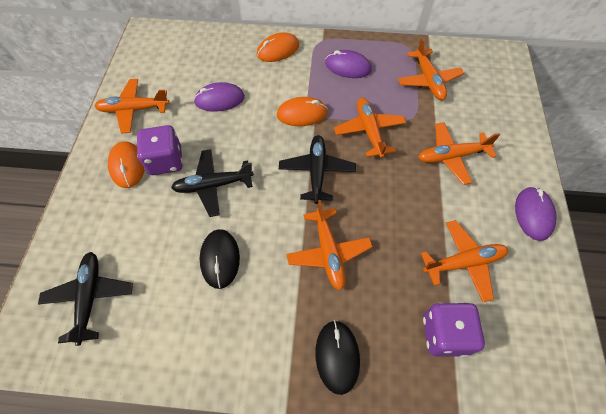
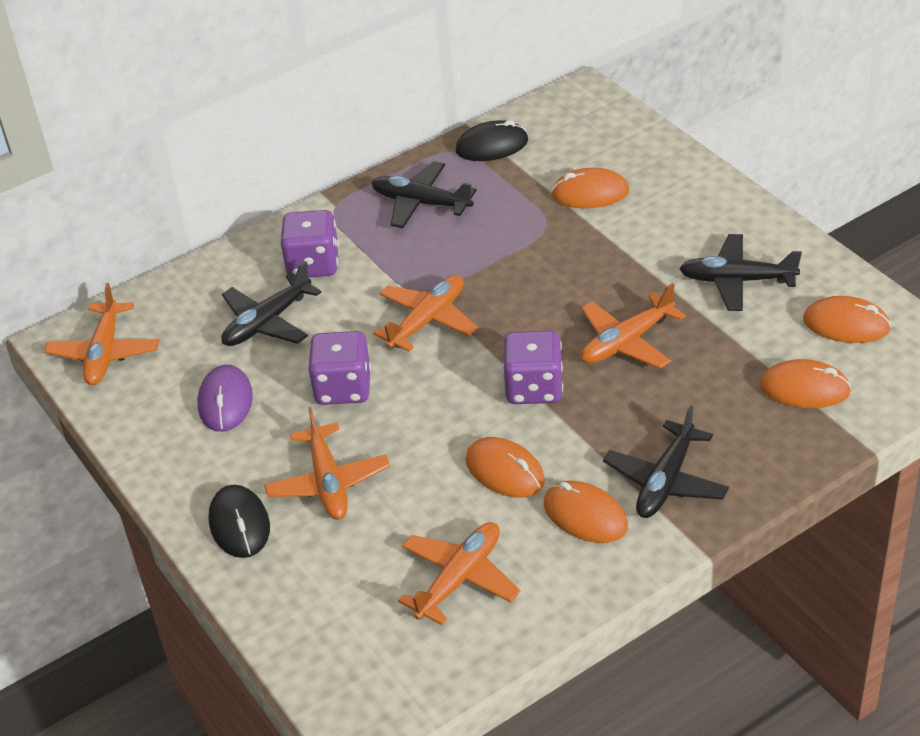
black plane: 3 -> 4
orange mouse: 3 -> 5
orange plane: 6 -> 5
purple dice: 2 -> 3
purple mouse: 3 -> 1

